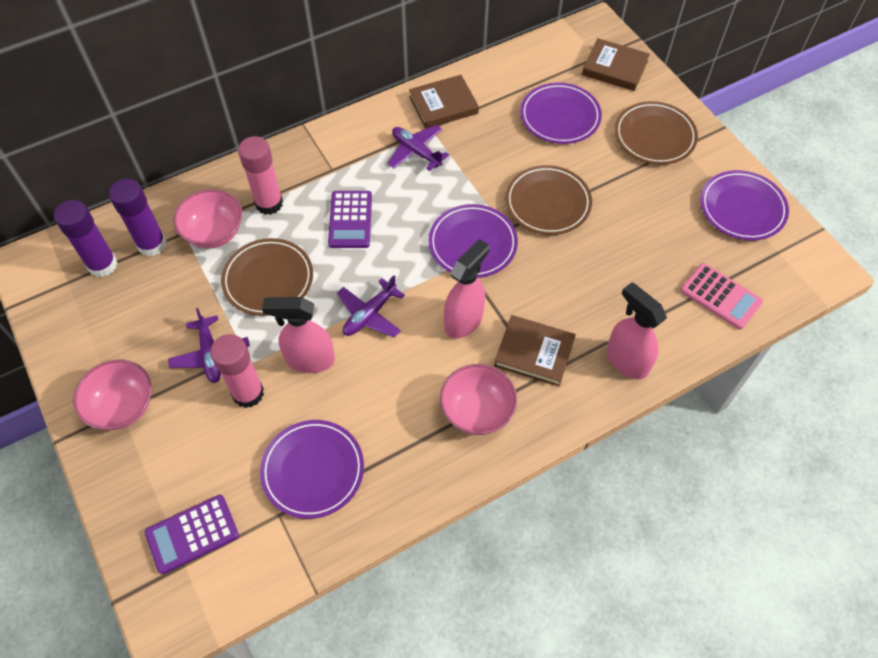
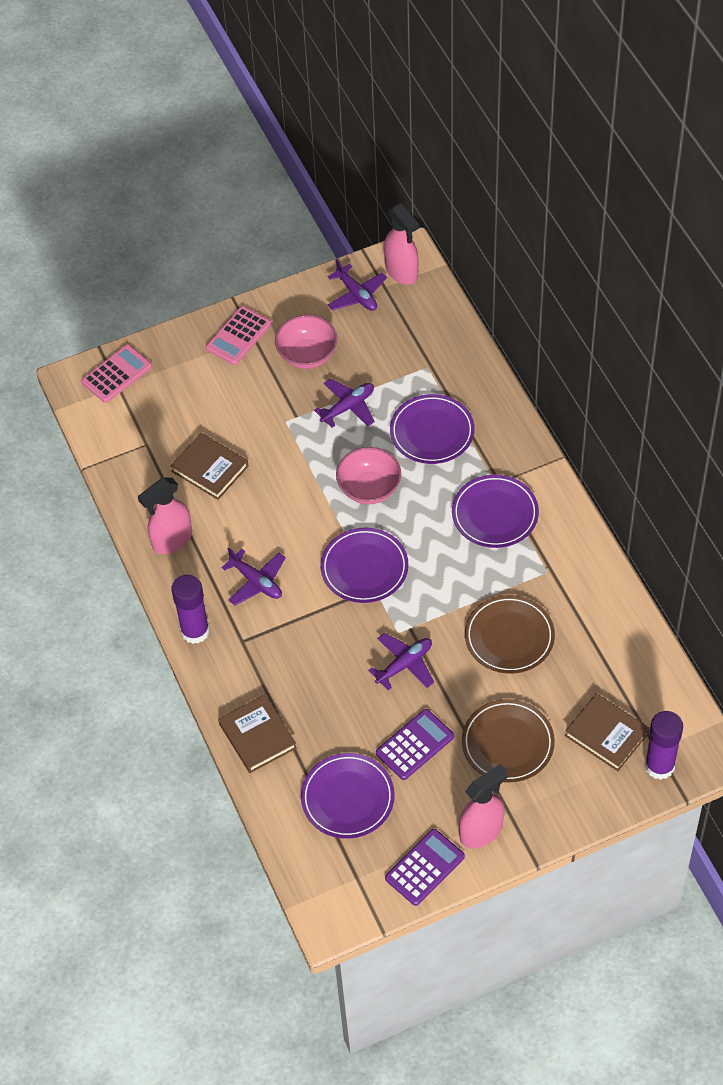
brown plate: 3 -> 2
pink bowl: 3 -> 2
pink calculator: 1 -> 2
pink glue stick: 2 -> 0
purple plane: 3 -> 4

